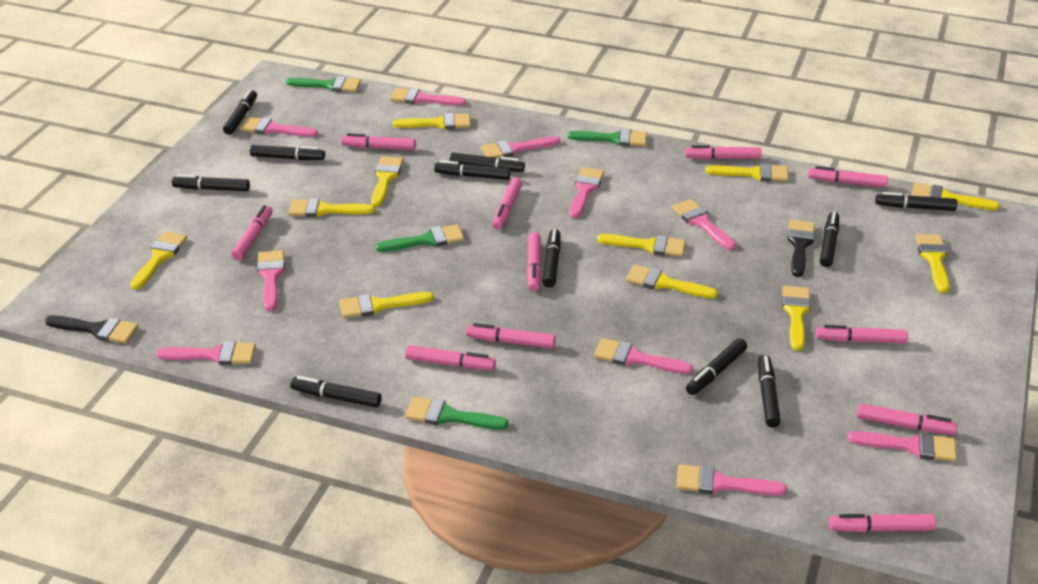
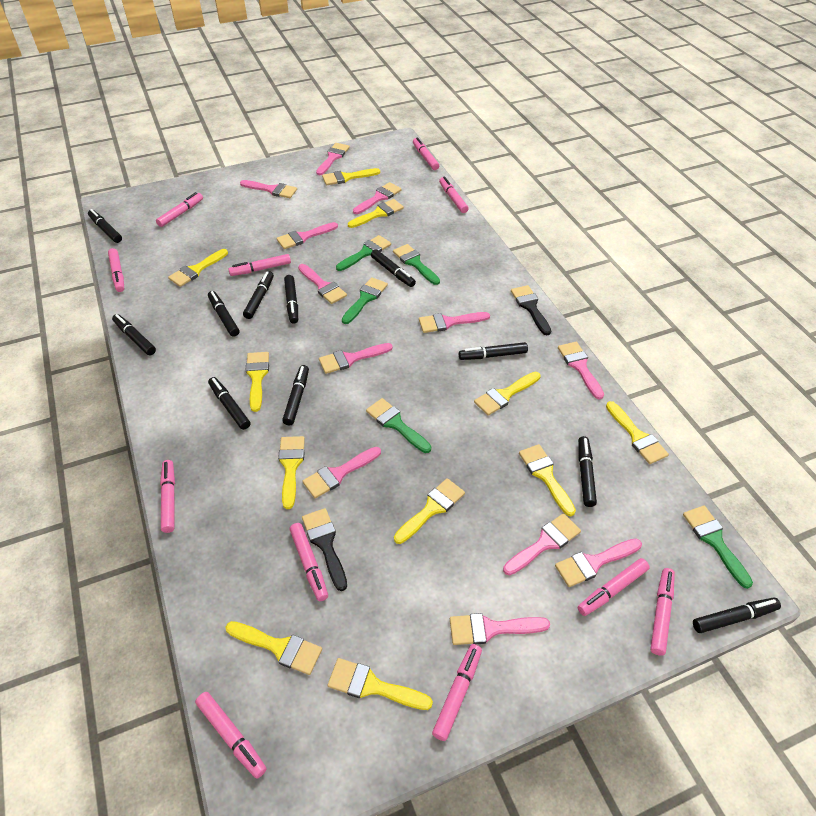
green brush: 4 -> 5
pink brush: 10 -> 12

